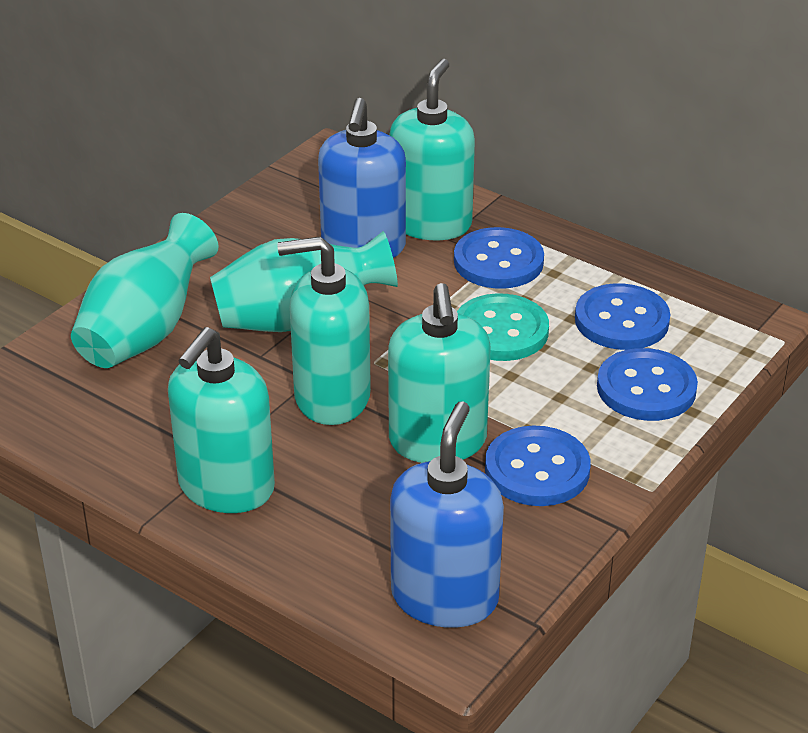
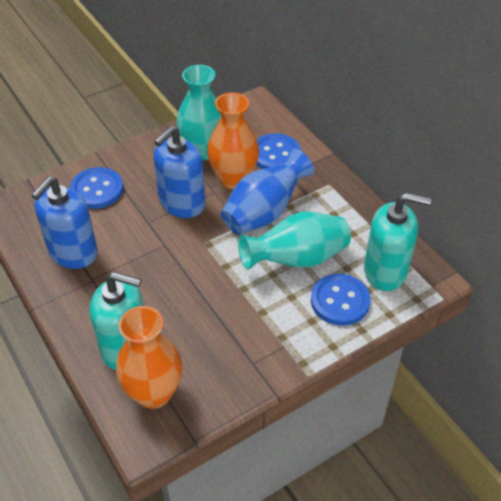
blue button: 4 -> 3
blue vase: 0 -> 1
orange vase: 0 -> 2
turquoise button: 1 -> 0
turquoise soap dispenser: 4 -> 2

